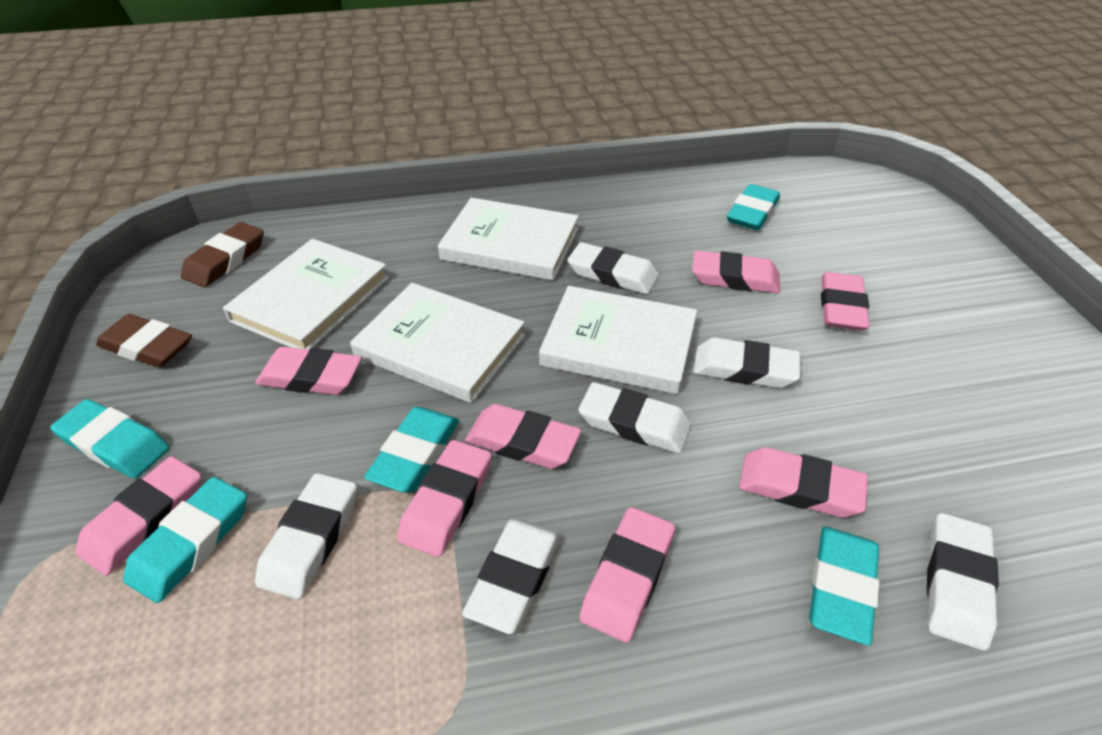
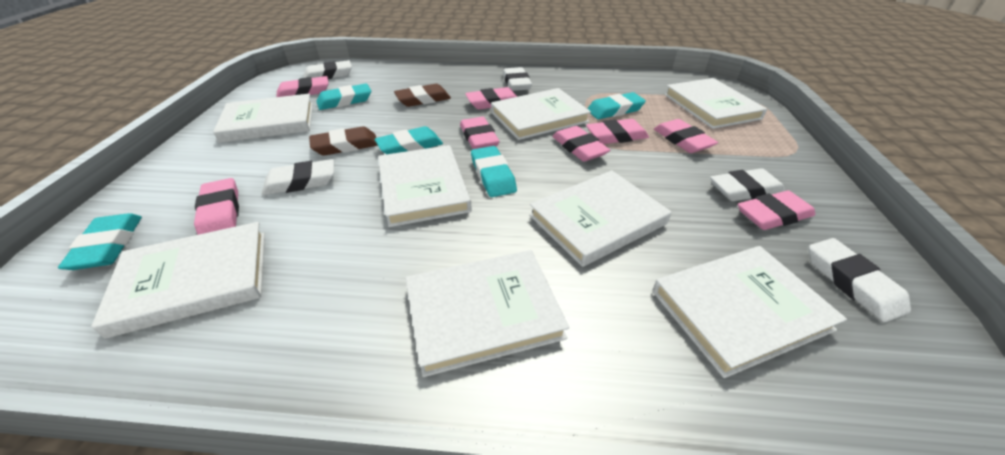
white book: 4 -> 8
white eraser: 6 -> 5

